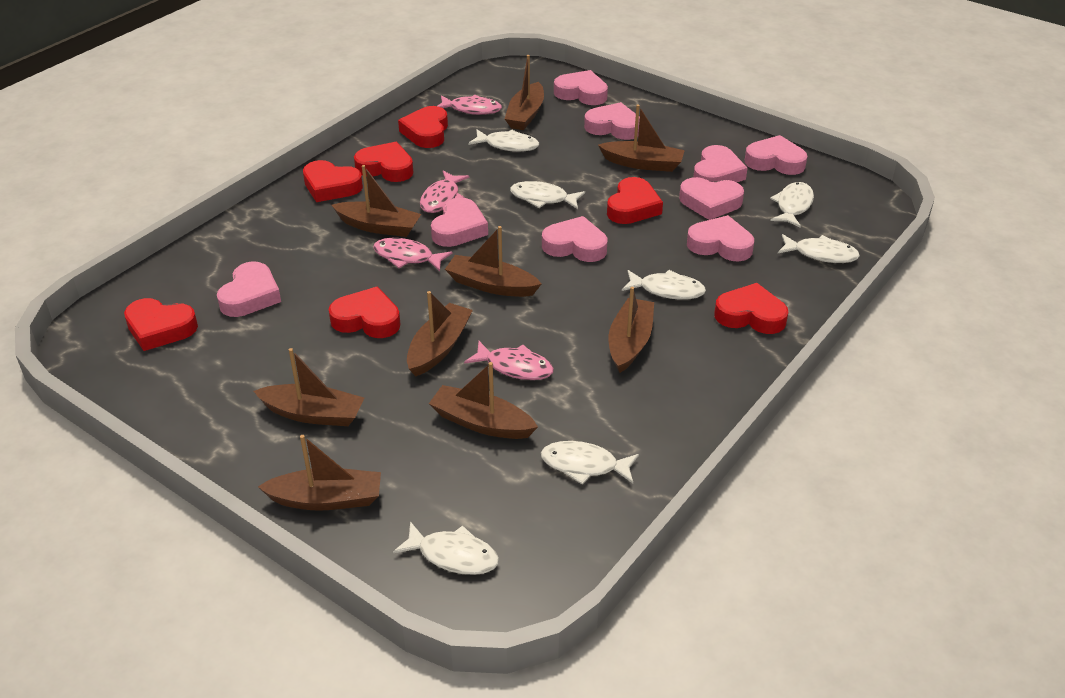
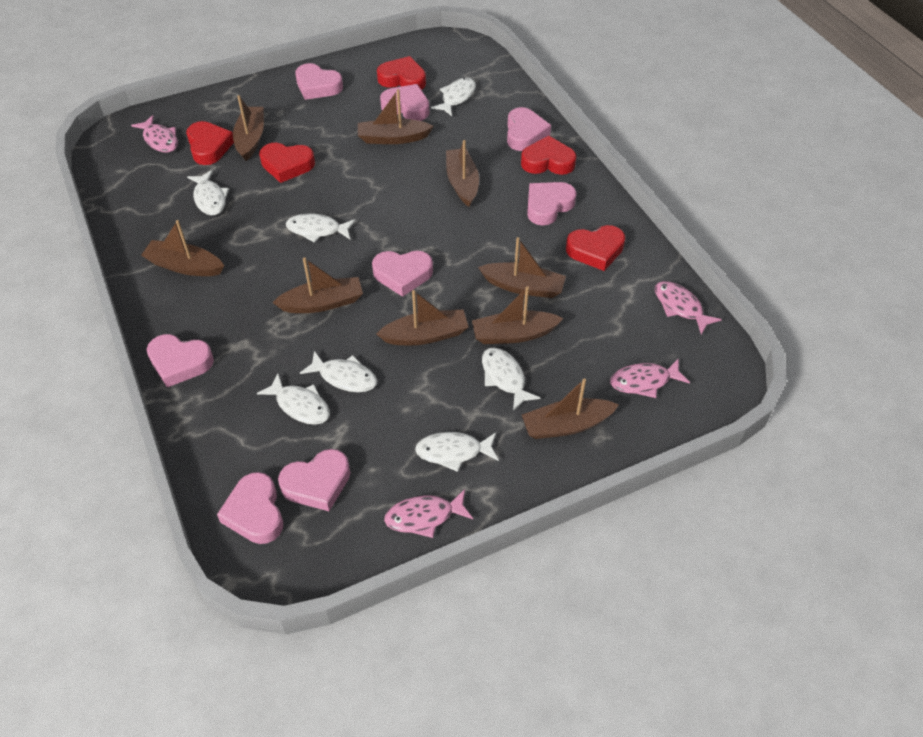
pink heart: 9 -> 8
red heart: 7 -> 5

